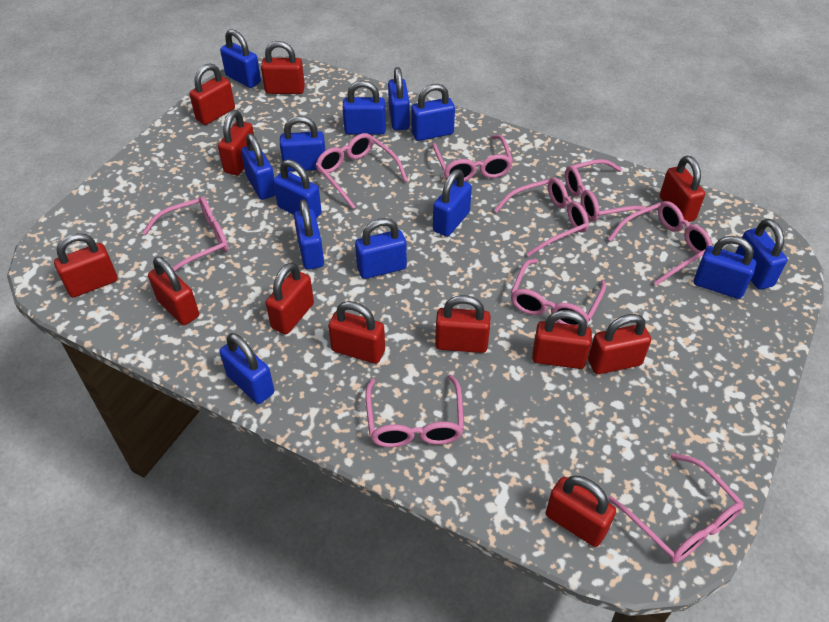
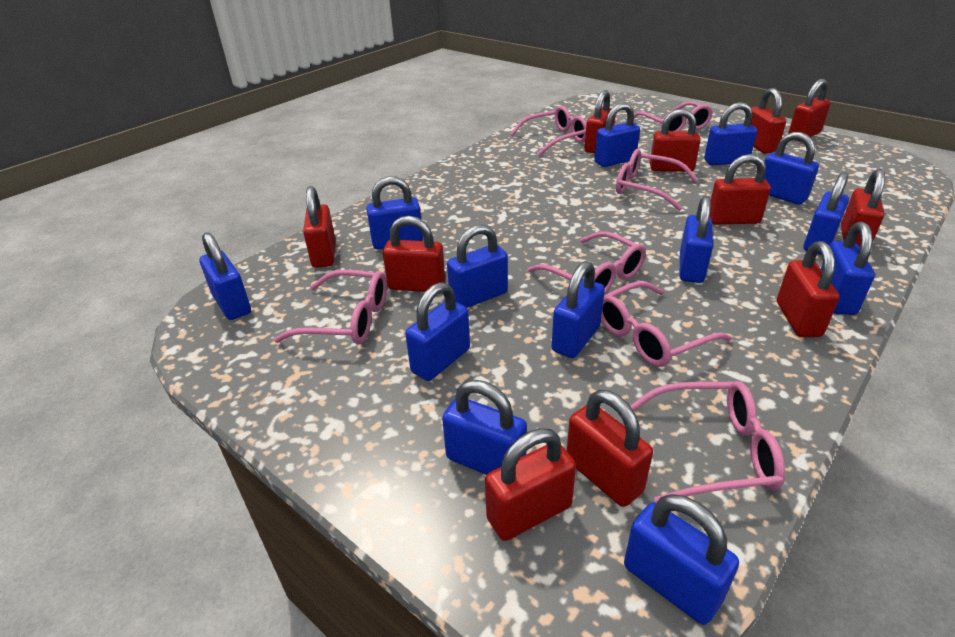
pink glasses: 9 -> 7
red padlock: 12 -> 11

